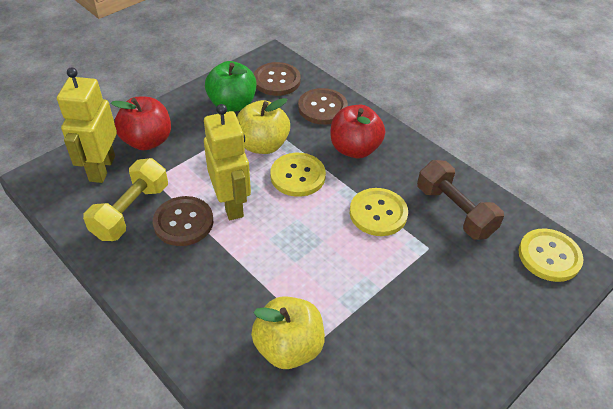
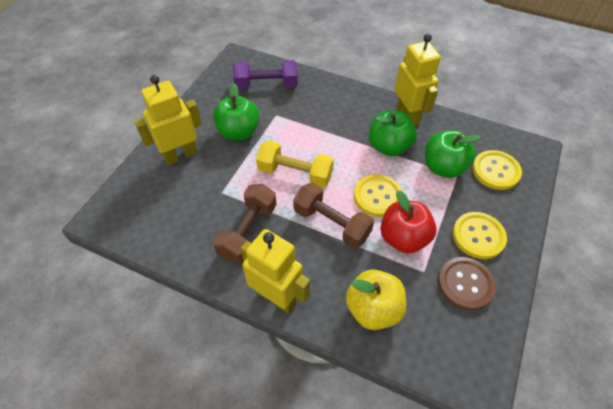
brown button: 3 -> 1
brown dumbbell: 1 -> 2
green apple: 1 -> 3
purple dumbbell: 0 -> 1
red apple: 2 -> 1
yellow apple: 2 -> 1
yellow robot: 2 -> 3

